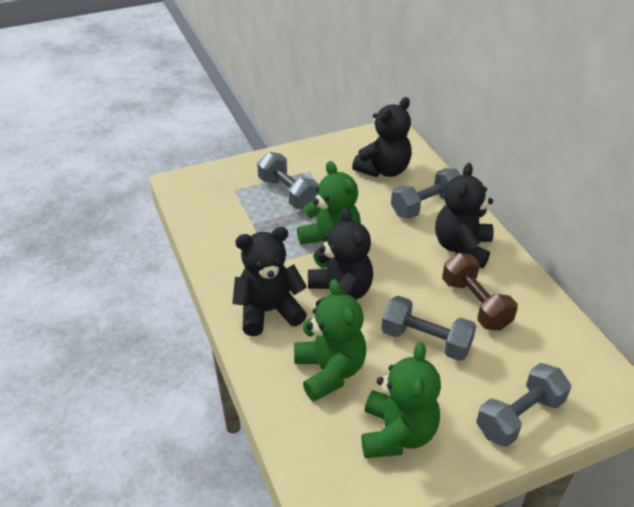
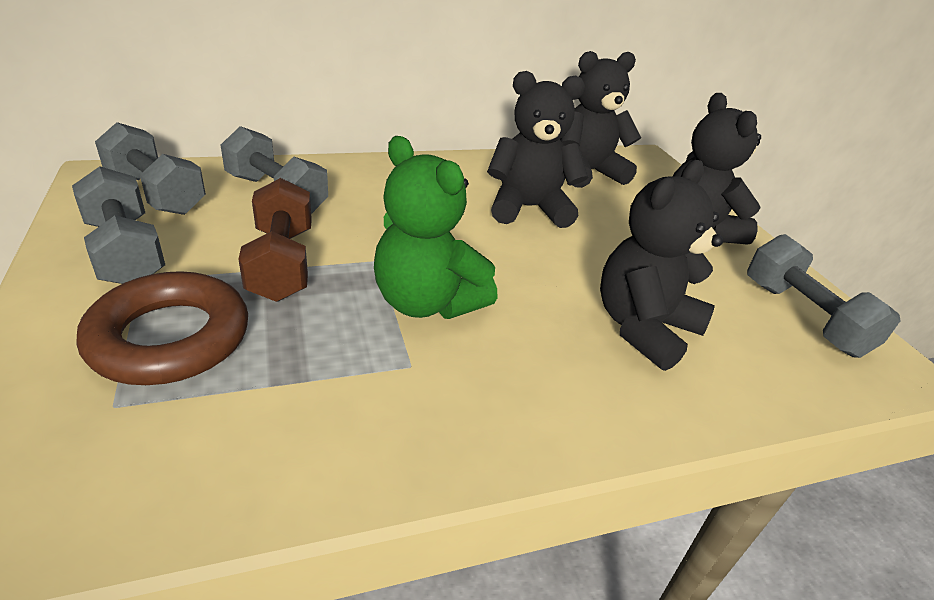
brown ring: 0 -> 1
green teddy bear: 3 -> 1

